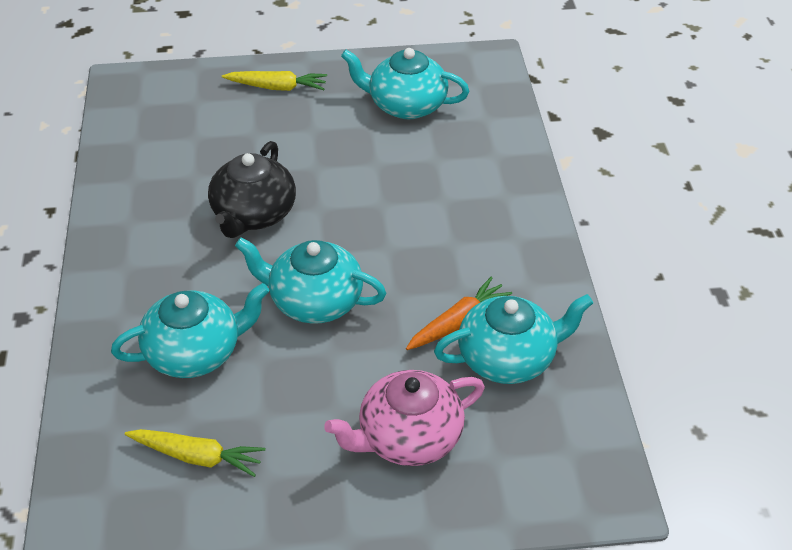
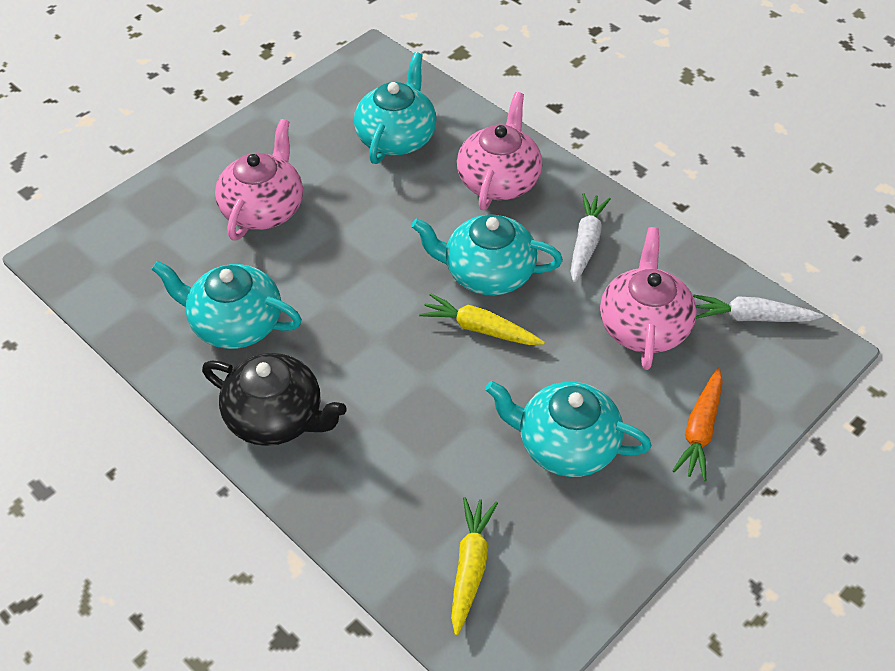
pink teapot: 1 -> 3
white carrot: 0 -> 2

